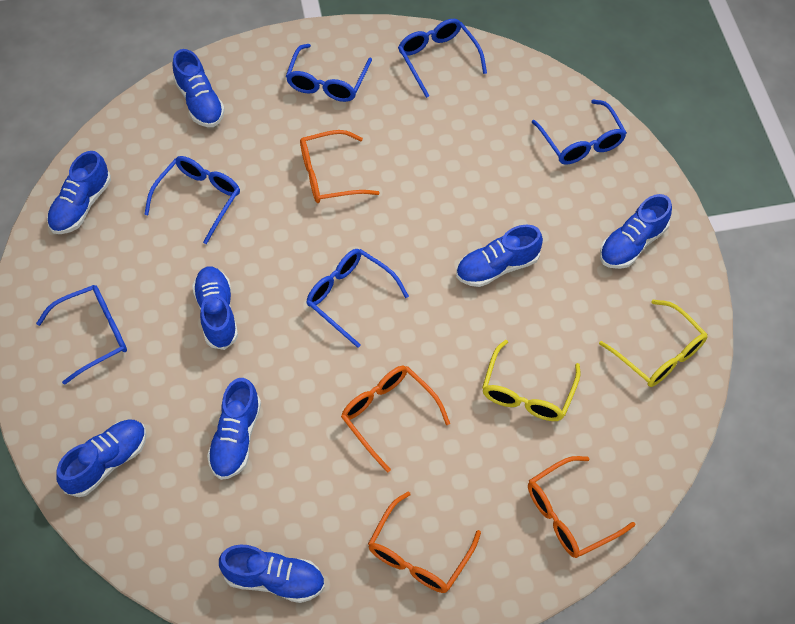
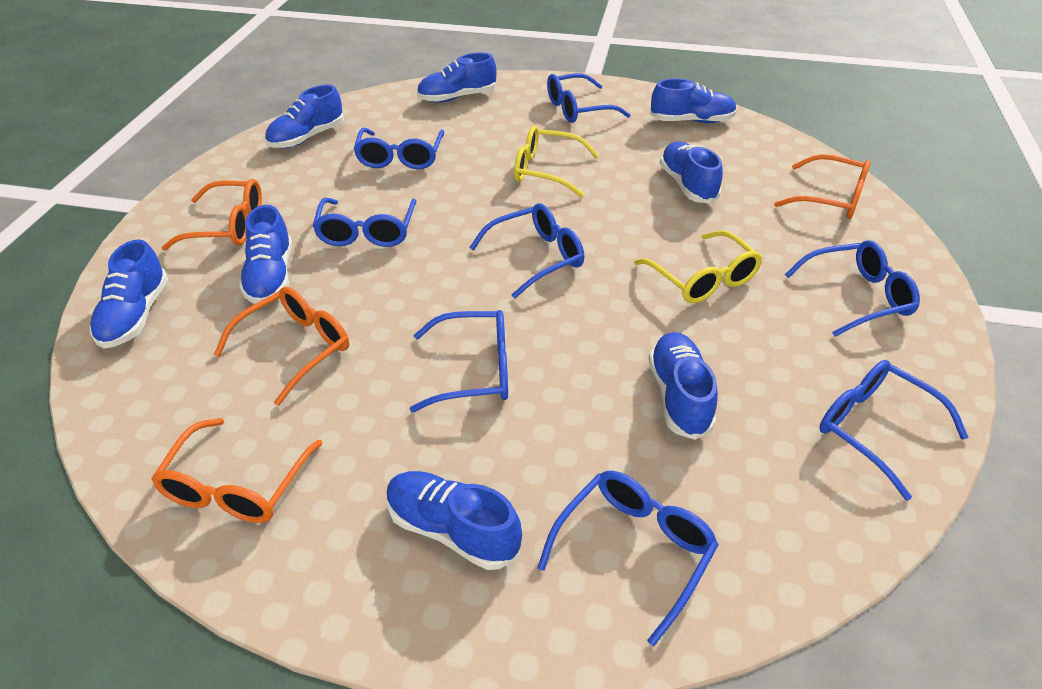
blue glasses: 6 -> 8

